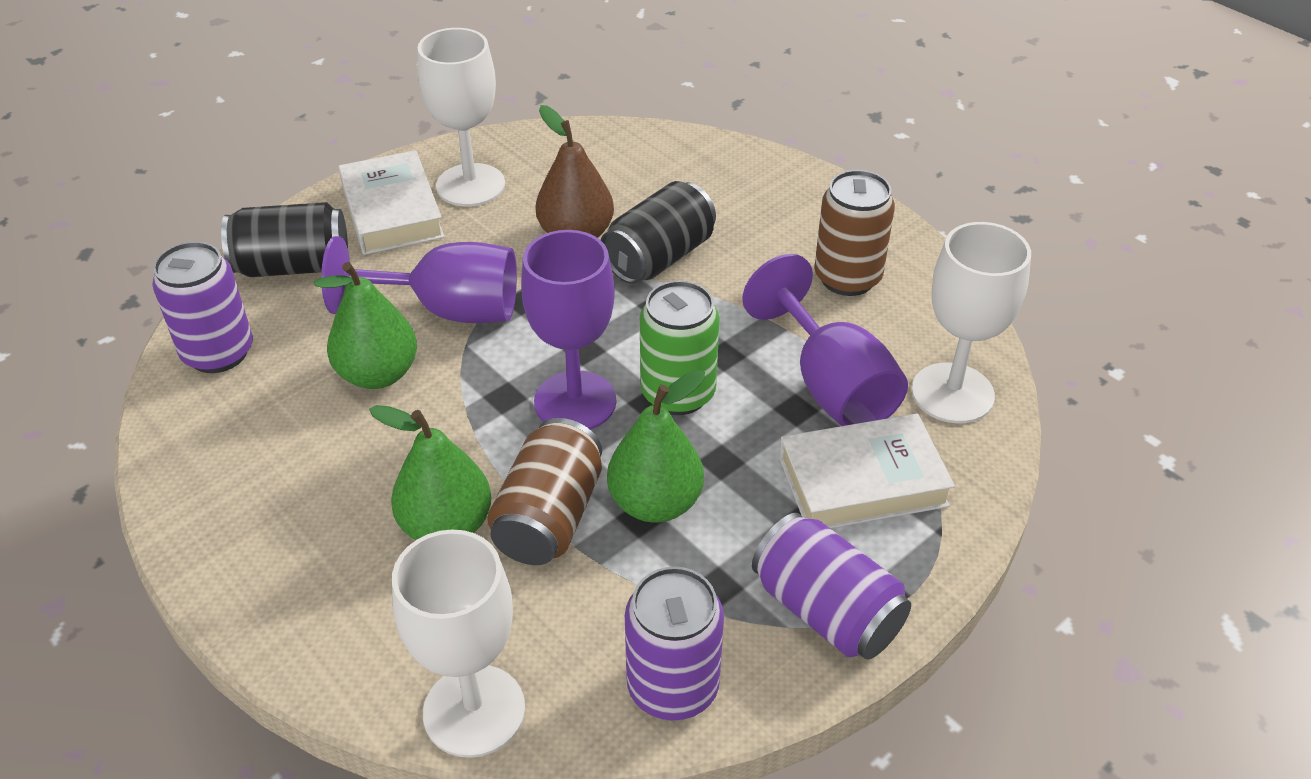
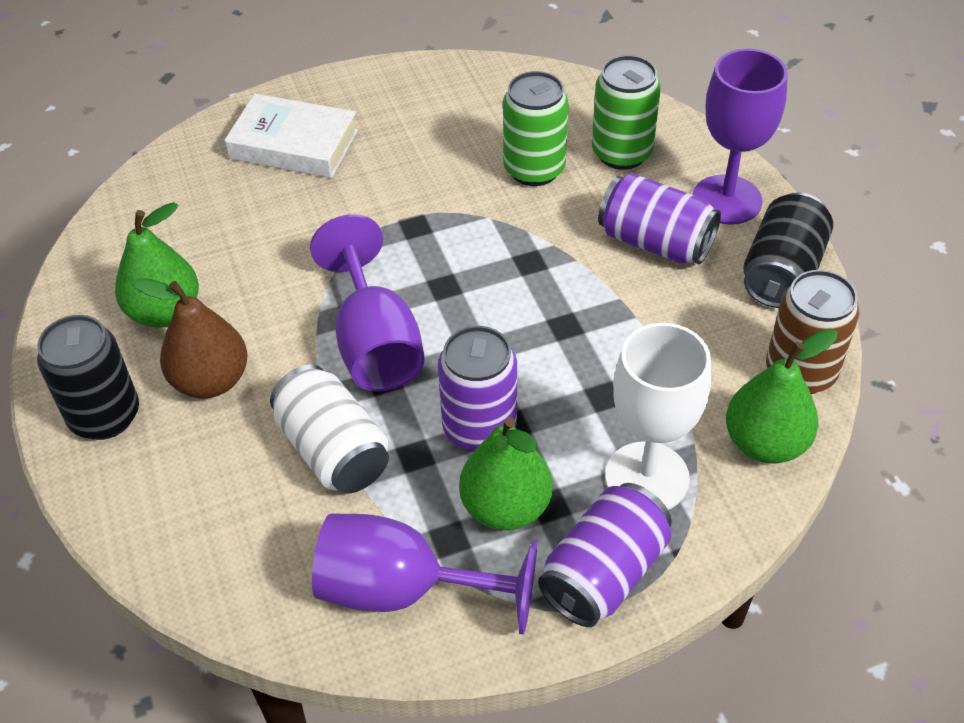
brown can: 2 -> 1
green can: 1 -> 2
white book: 2 -> 1
white can: 0 -> 1
white goblet: 3 -> 1

